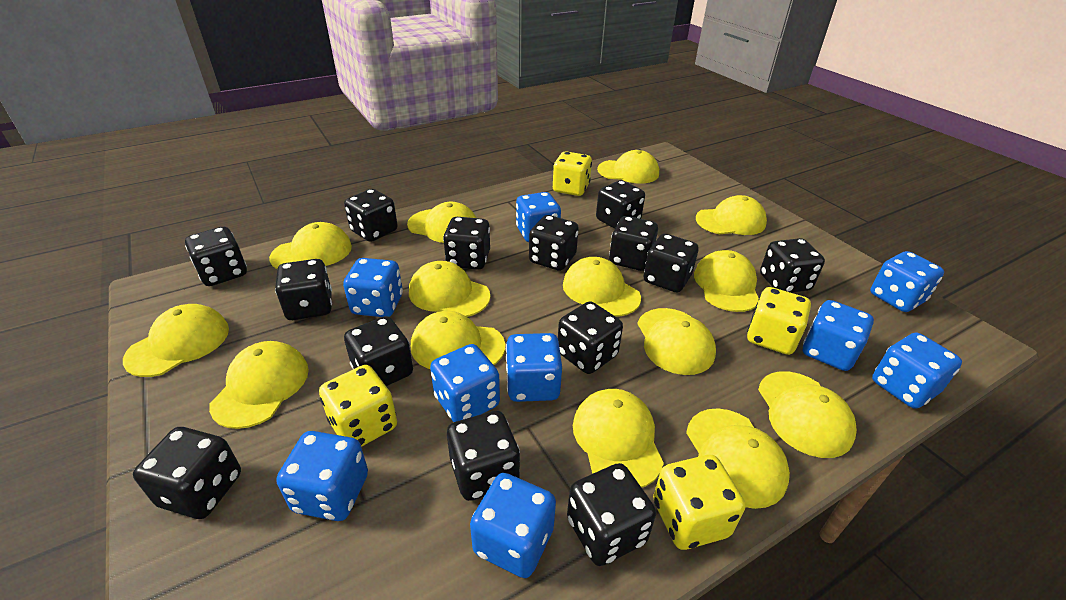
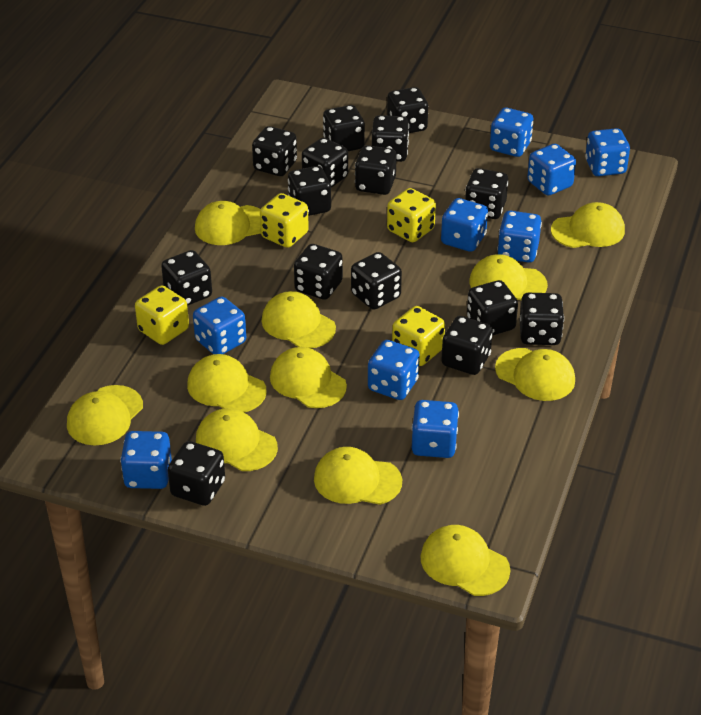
black dice: 14 -> 15
yellow cap: 14 -> 11

